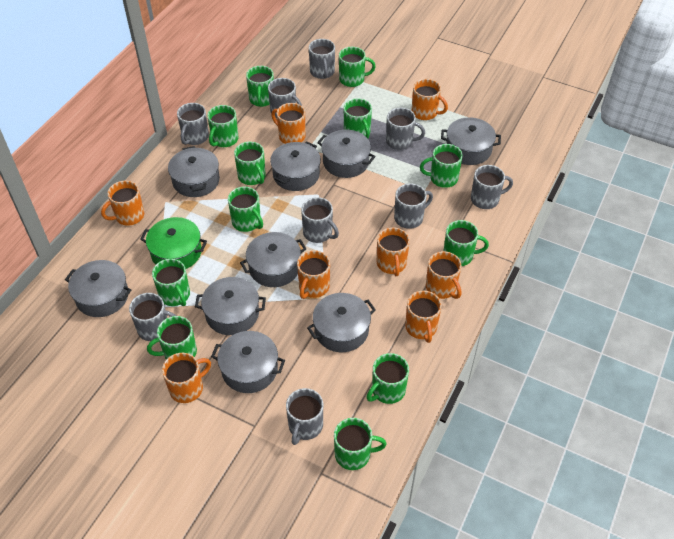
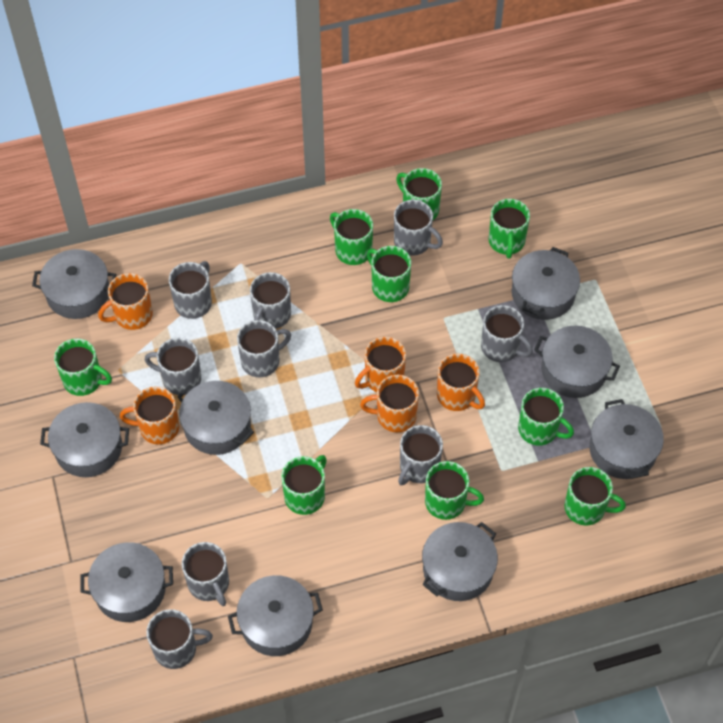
green mug: 12 -> 9
green pot: 1 -> 0
orange mug: 8 -> 5

